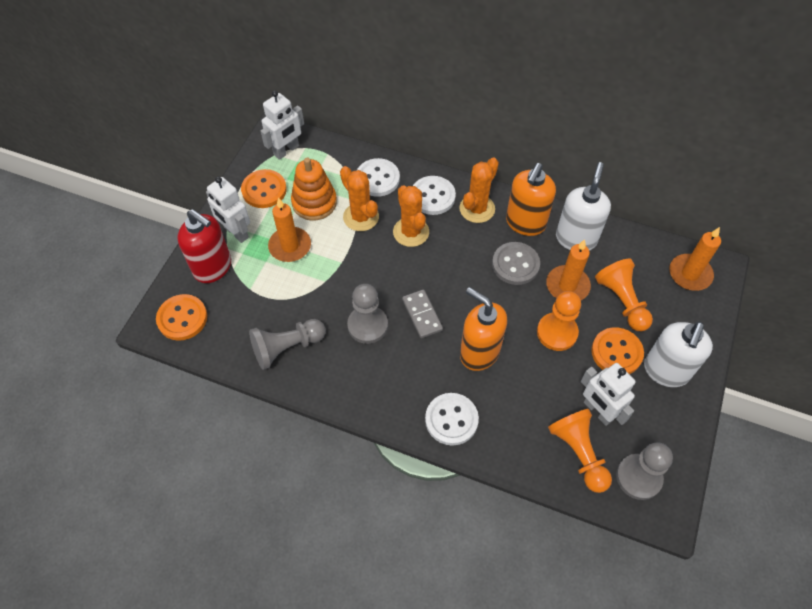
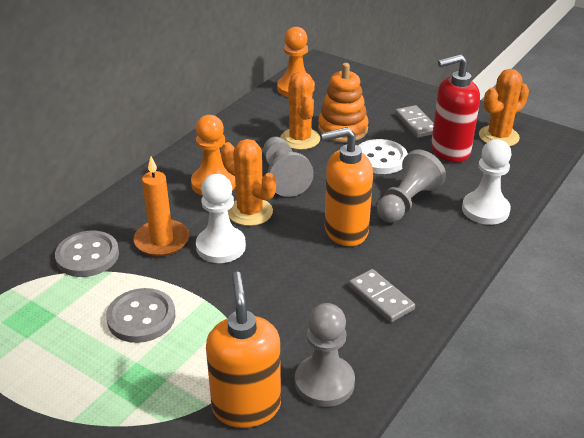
grey button: 1 -> 2
grey domino: 1 -> 2
orange button: 3 -> 0
orange candle: 3 -> 1
orange pawn: 3 -> 2
white button: 3 -> 1
white pawn: 0 -> 2
white robot: 3 -> 0
white soap dispenser: 2 -> 0

